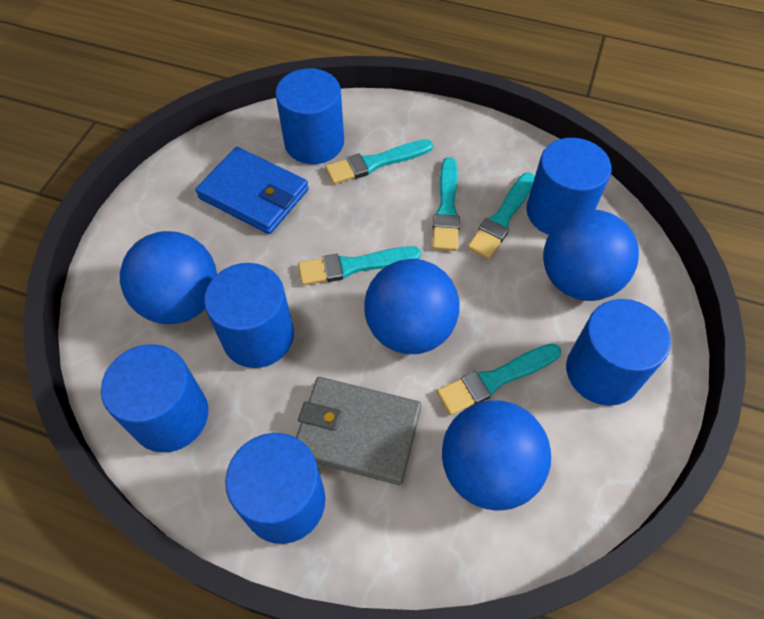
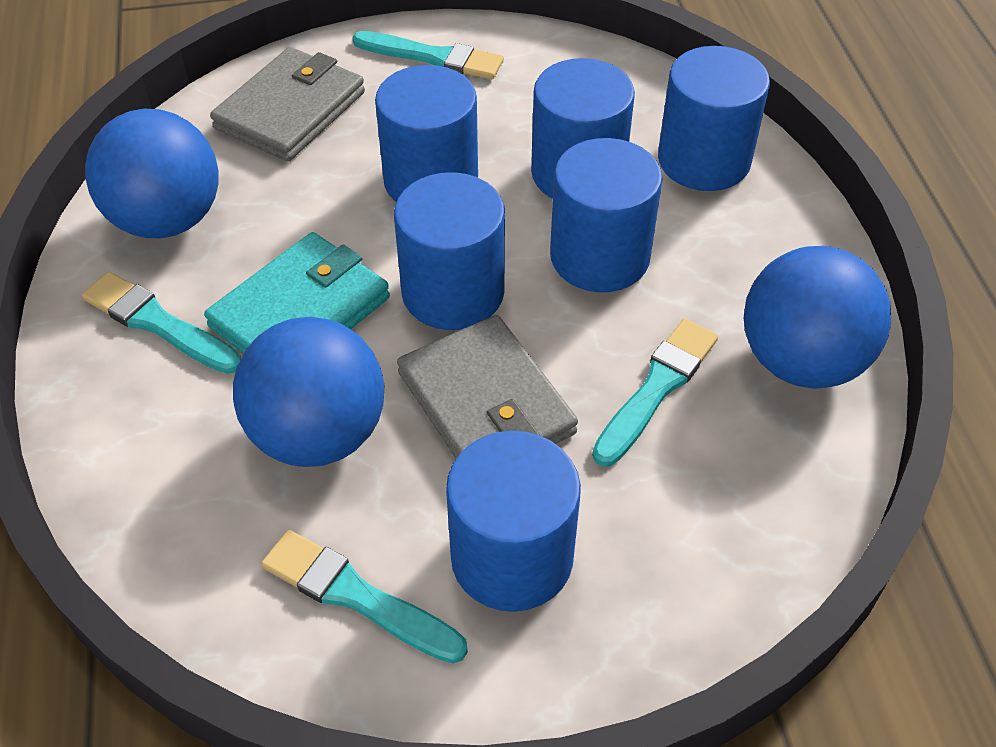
blue ball: 4 -> 3
blue wallet: 1 -> 0
grey wallet: 1 -> 2
turquoise brush: 5 -> 4
turquoise wallet: 0 -> 1

